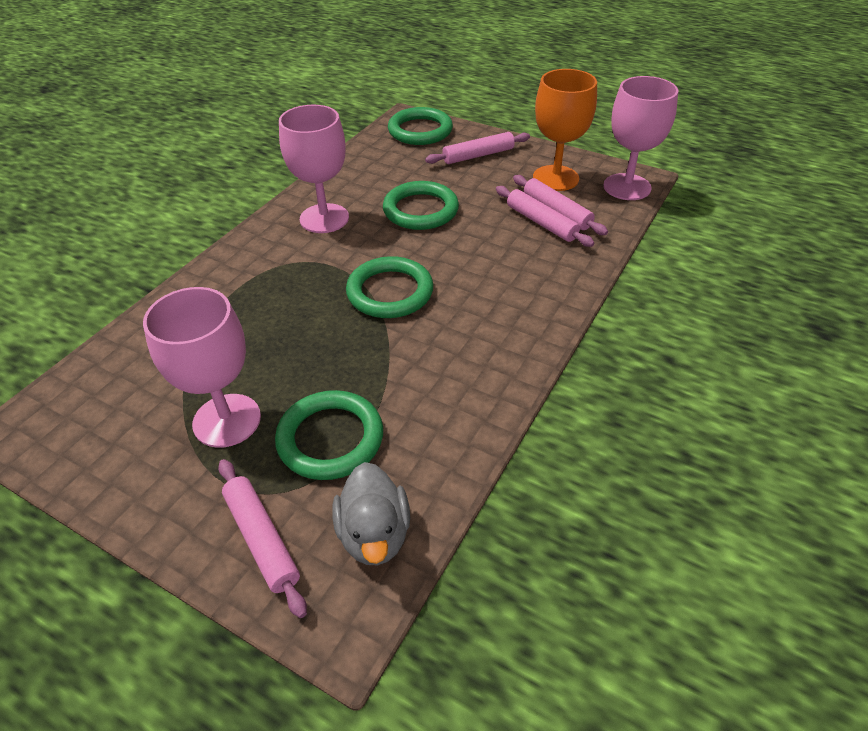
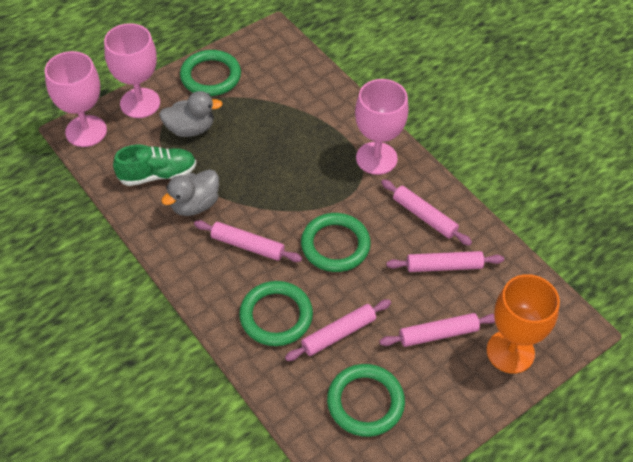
green shoe: 0 -> 1
grey duck: 1 -> 2
pink rolling pin: 4 -> 5

